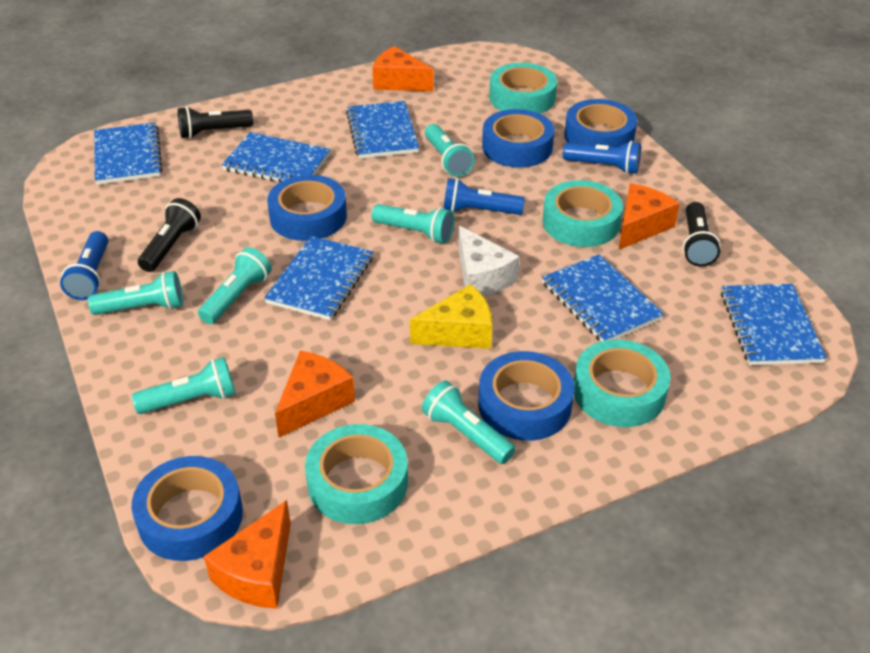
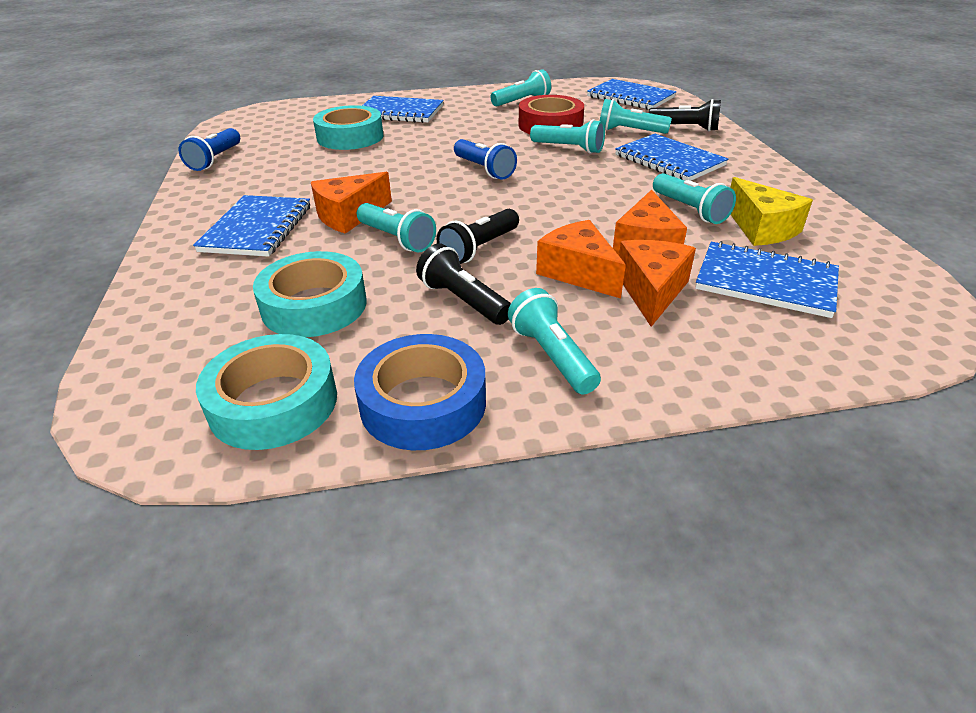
blue flashlight: 3 -> 2
blue notebook: 6 -> 5
blue tape: 5 -> 1
red tape: 0 -> 1
turquoise tape: 4 -> 3
white cheese: 1 -> 0

